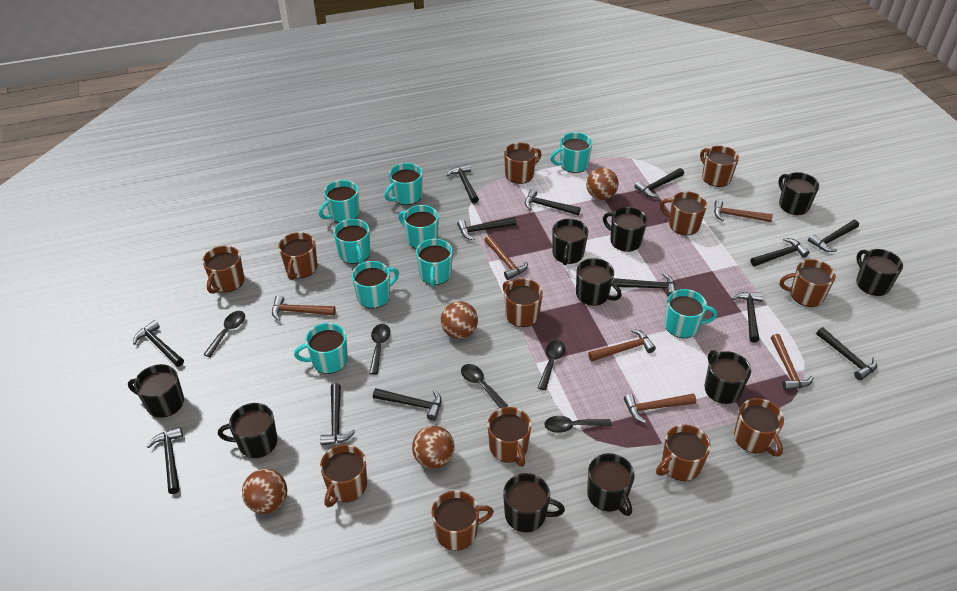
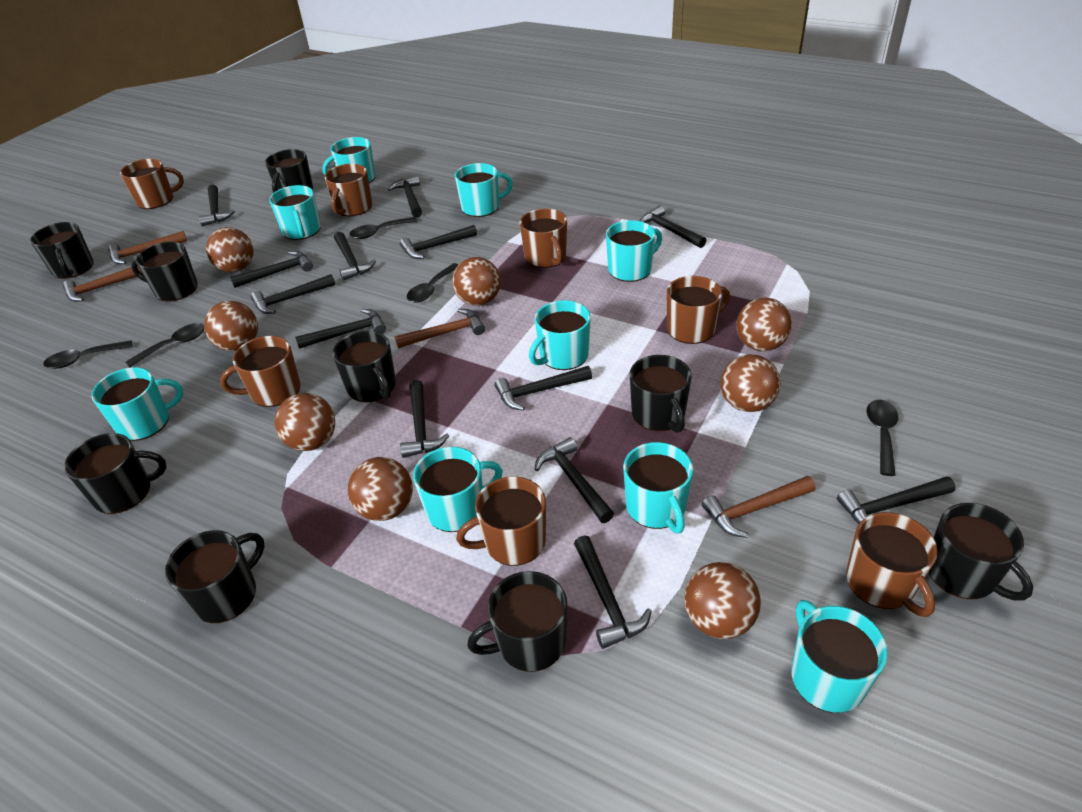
black mug: 10 -> 9
brown ball: 4 -> 8
brown hammer: 6 -> 4
brown mug: 12 -> 7

